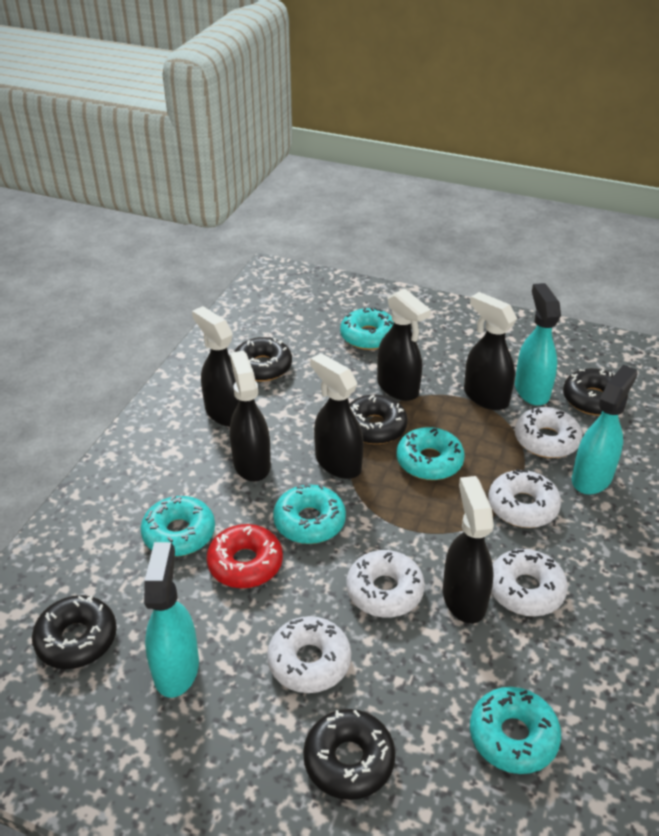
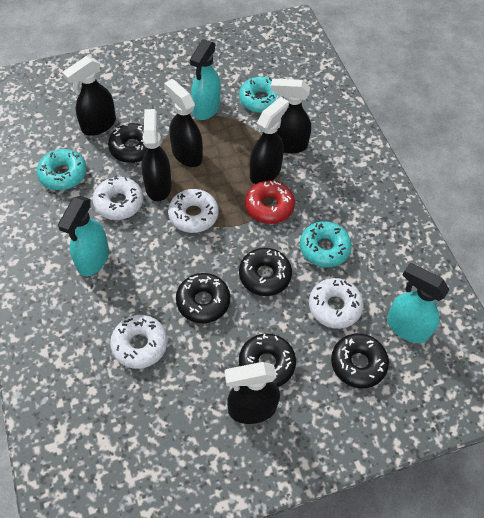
turquoise donut: 5 -> 3
white donut: 5 -> 4

